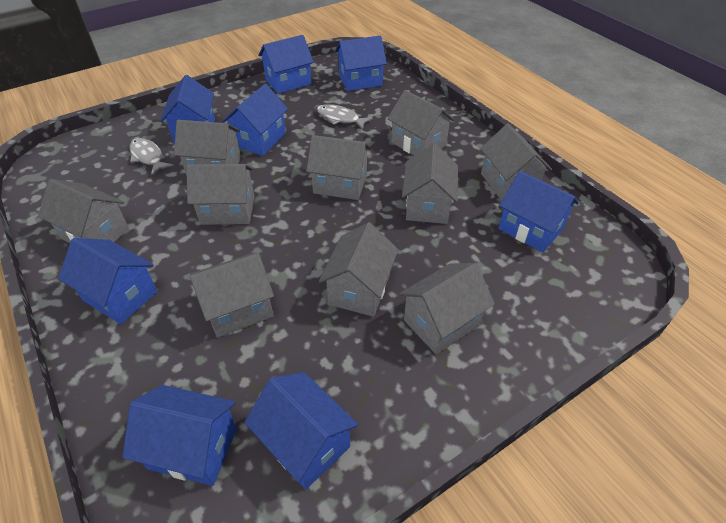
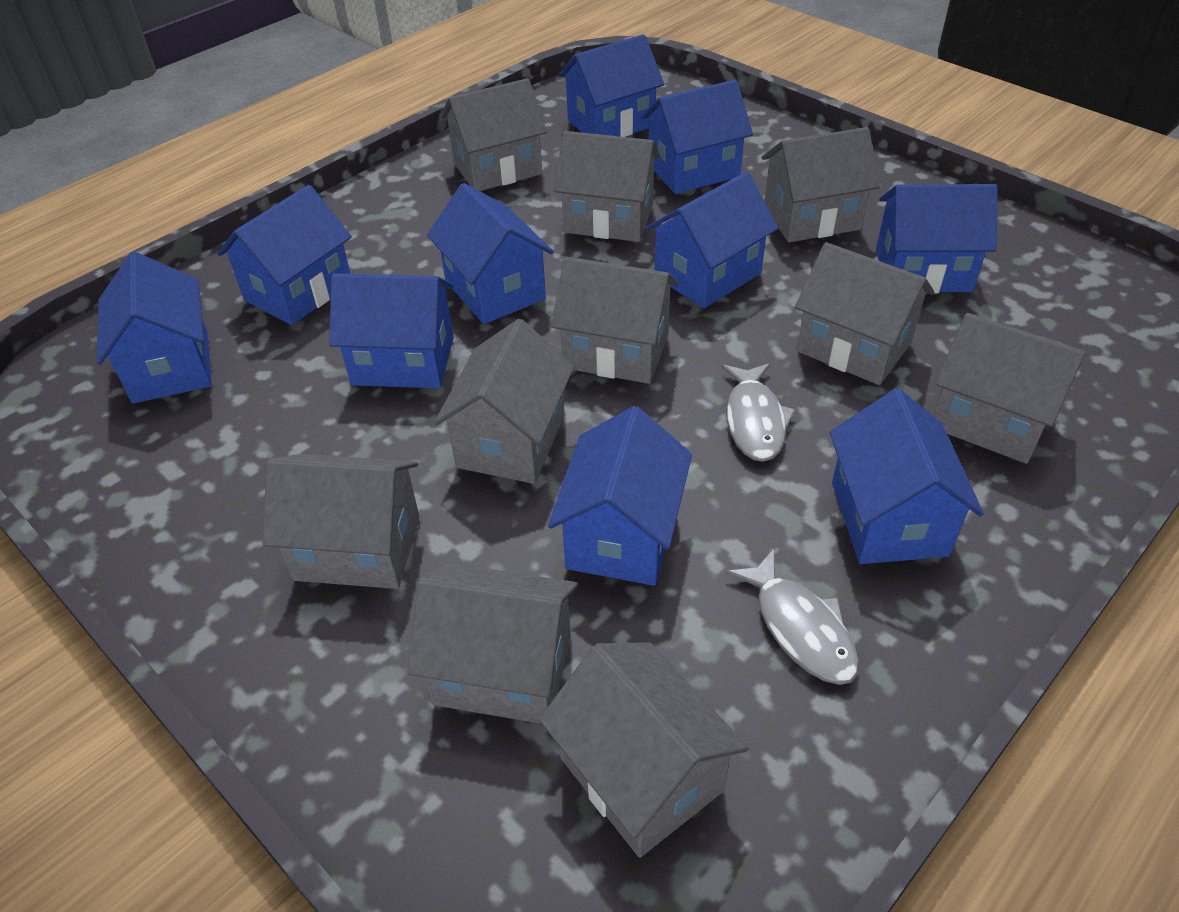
blue house: 8 -> 10

